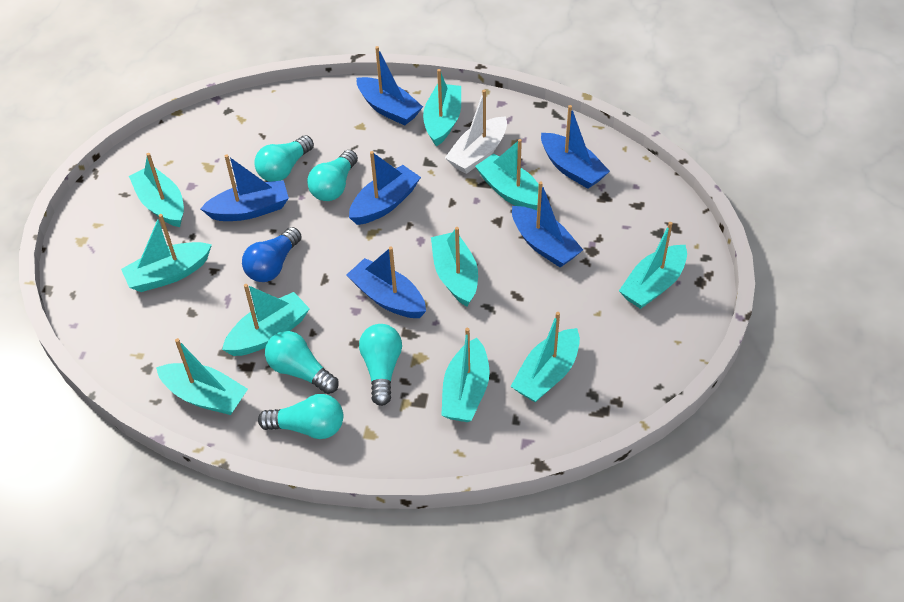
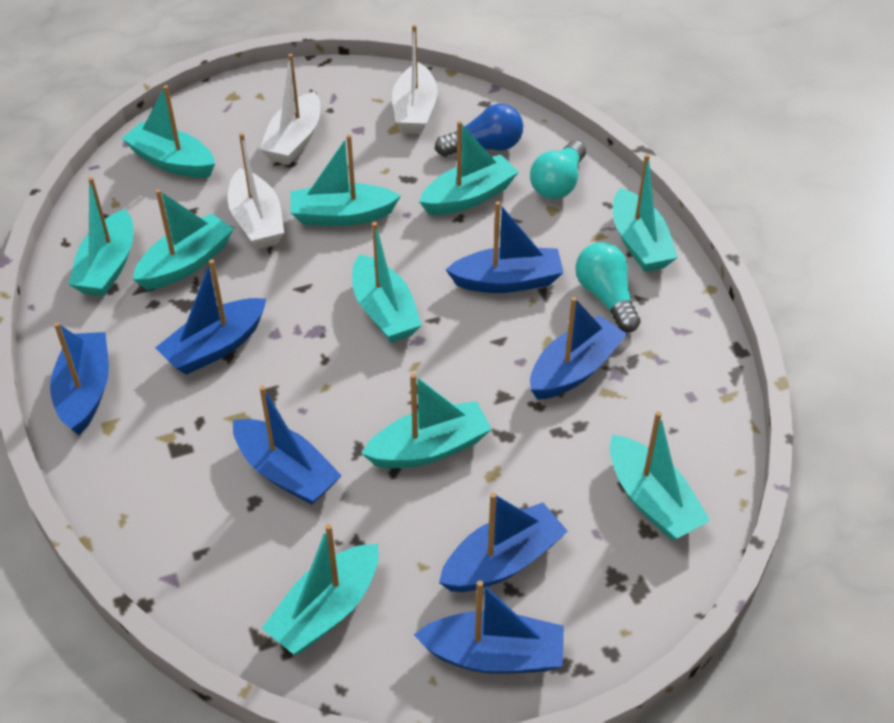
blue boat: 6 -> 7
turquoise light bulb: 5 -> 2
white boat: 1 -> 3

